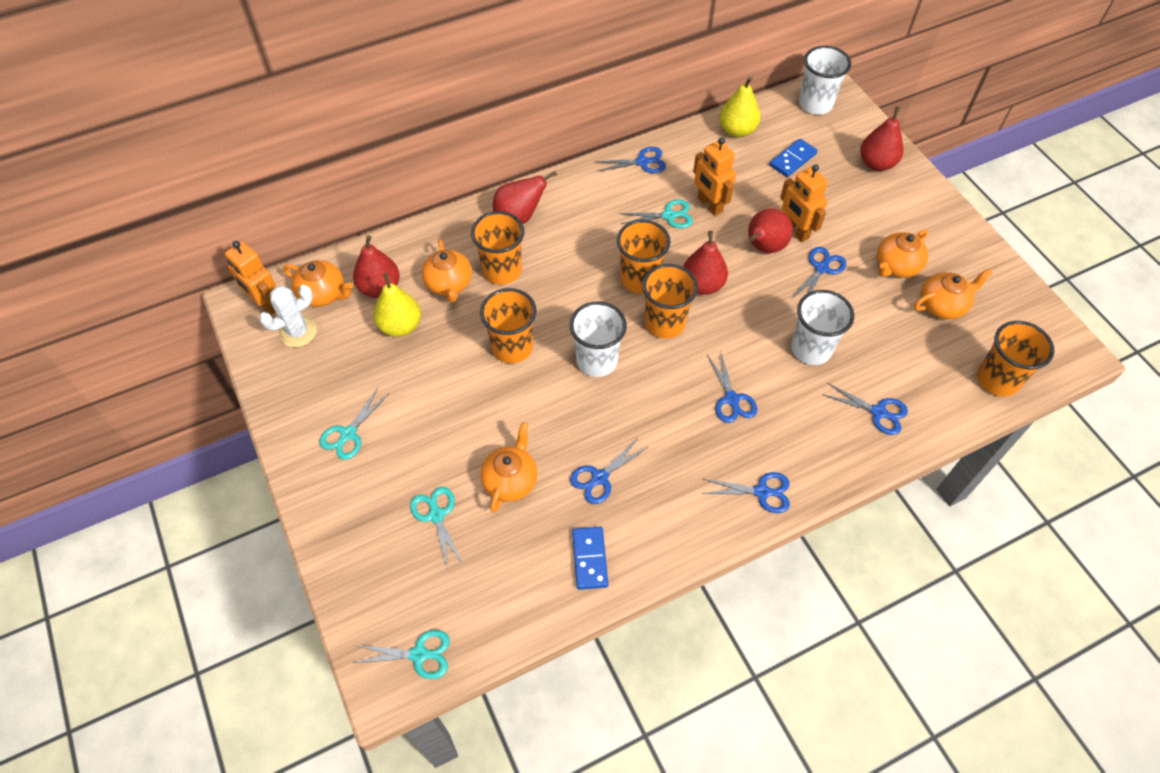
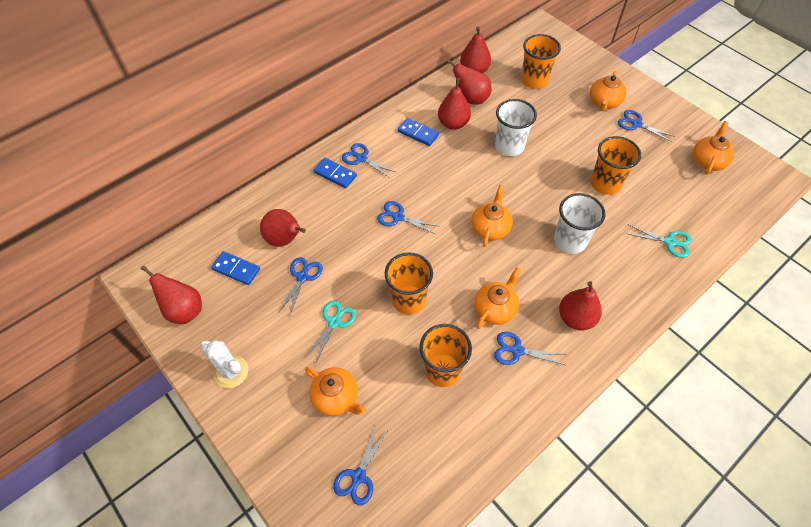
blue domino: 2 -> 3
orange cup: 5 -> 4
orange robot: 3 -> 0
red pear: 5 -> 6
turquoise scissors: 4 -> 2
white cup: 3 -> 2
yellow pear: 2 -> 0

